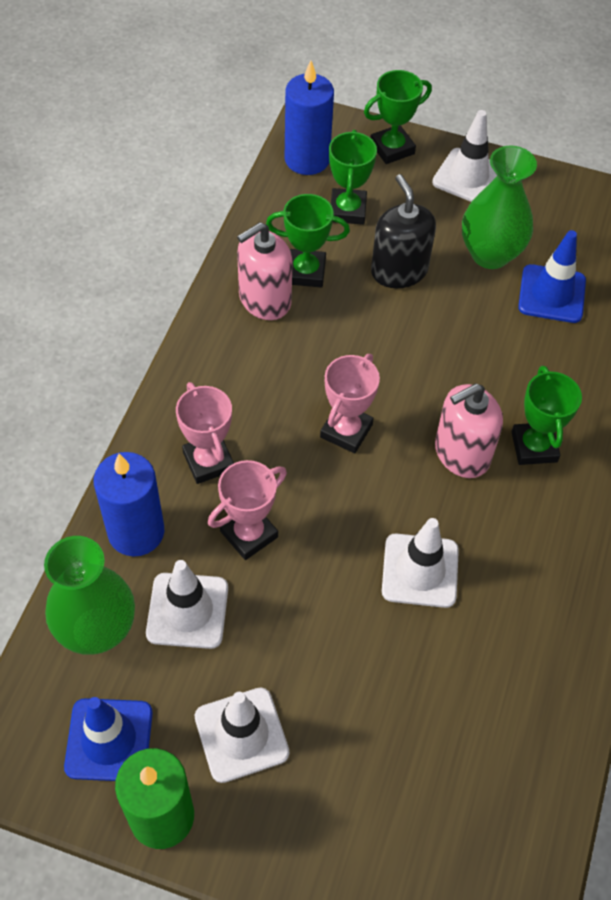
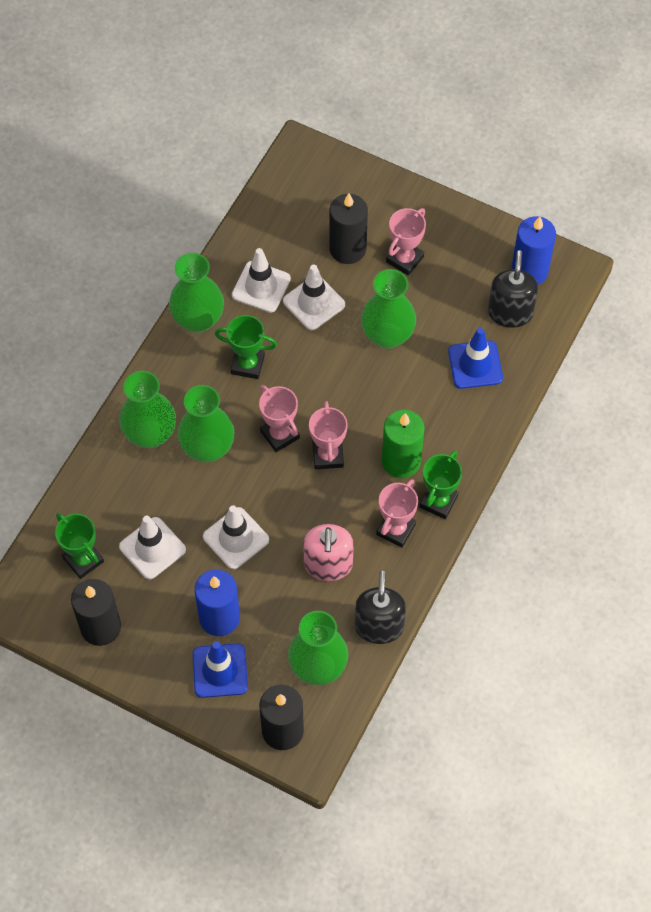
black candle: 0 -> 3
black soap dispenser: 1 -> 2
green trophy: 4 -> 3
green vase: 2 -> 5
pink soap dispenser: 2 -> 1
pink trophy: 3 -> 4

